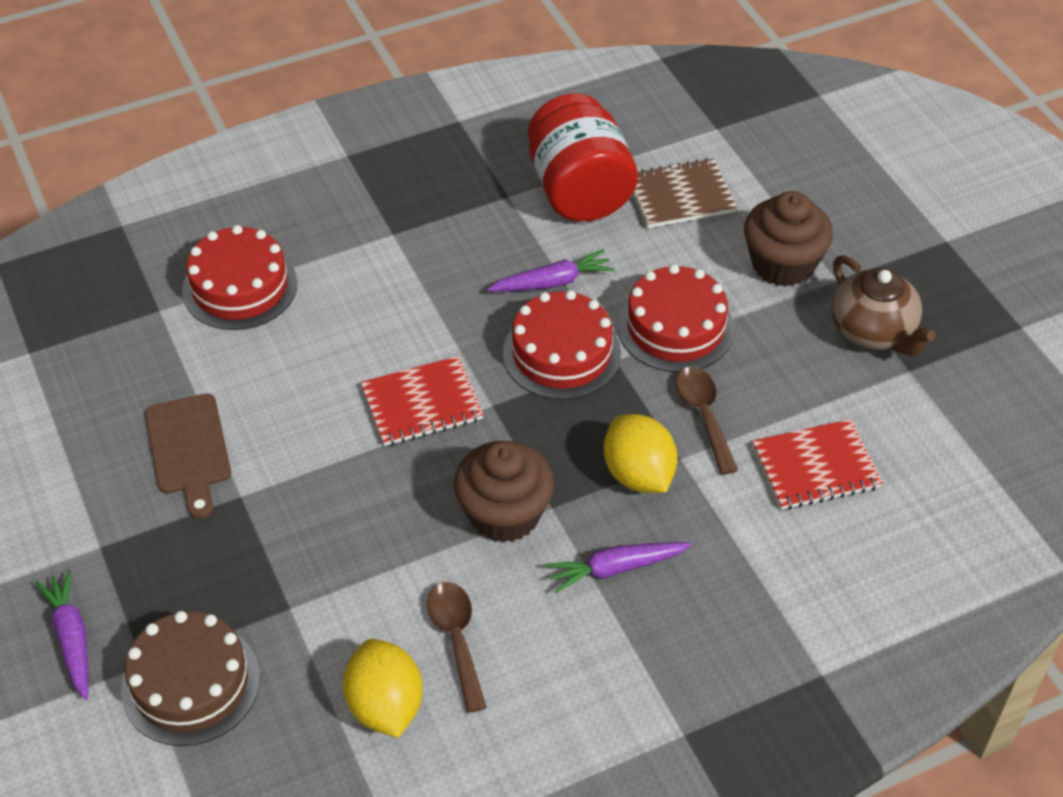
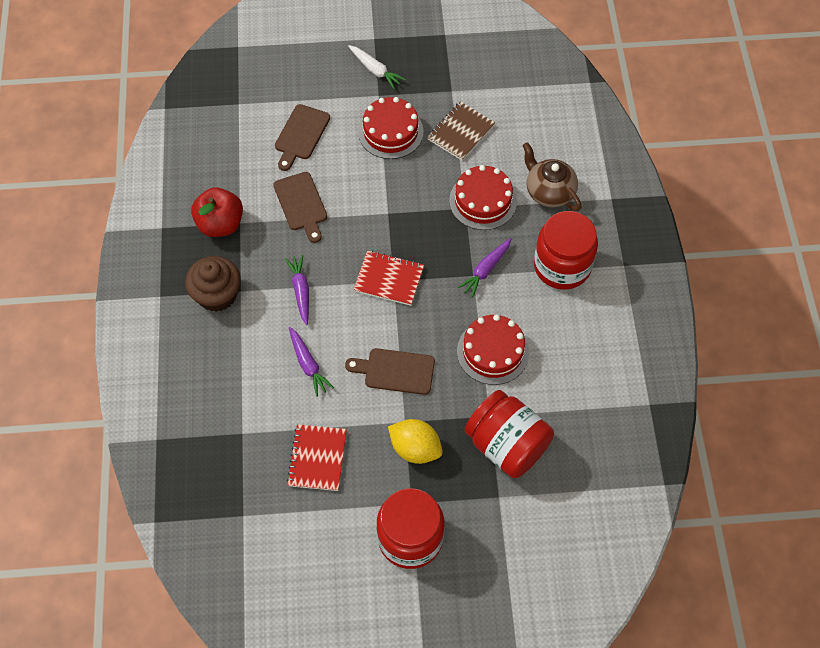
brown cake: 1 -> 0
brown cupcake: 2 -> 1
brown cutting board: 1 -> 3
brown spoon: 2 -> 0
red apple: 0 -> 1
red jar: 1 -> 3
white carrot: 0 -> 1
yellow lemon: 2 -> 1

